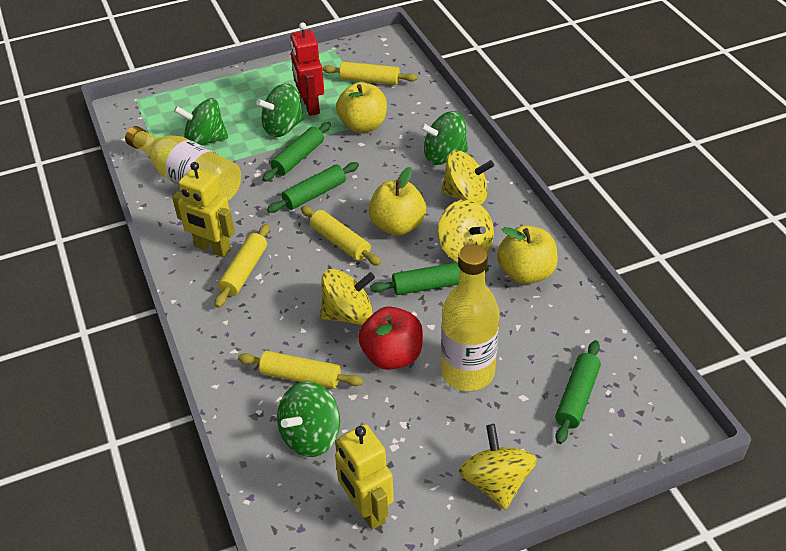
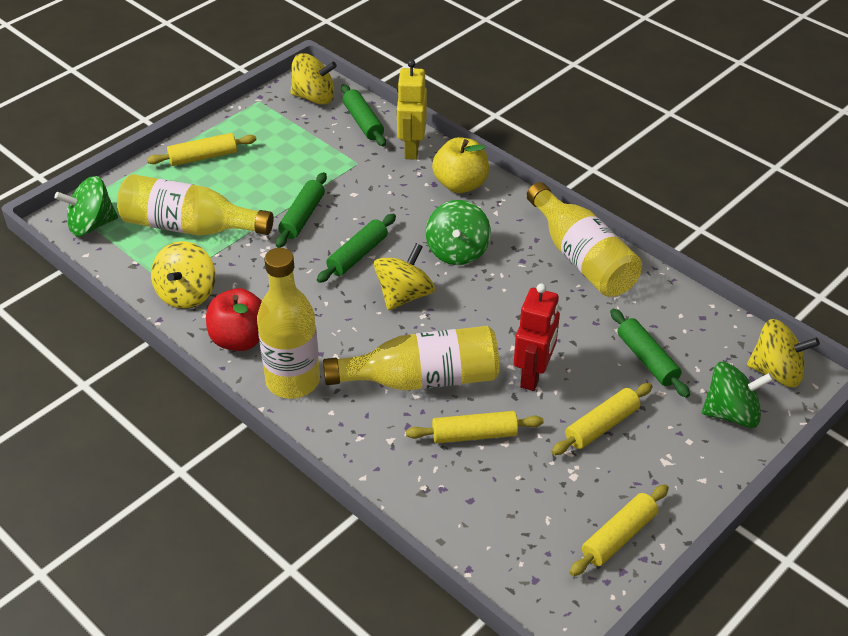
green spinning top: 4 -> 3
yellow apple: 3 -> 1
yellow bottle: 2 -> 4
yellow robot: 2 -> 1

